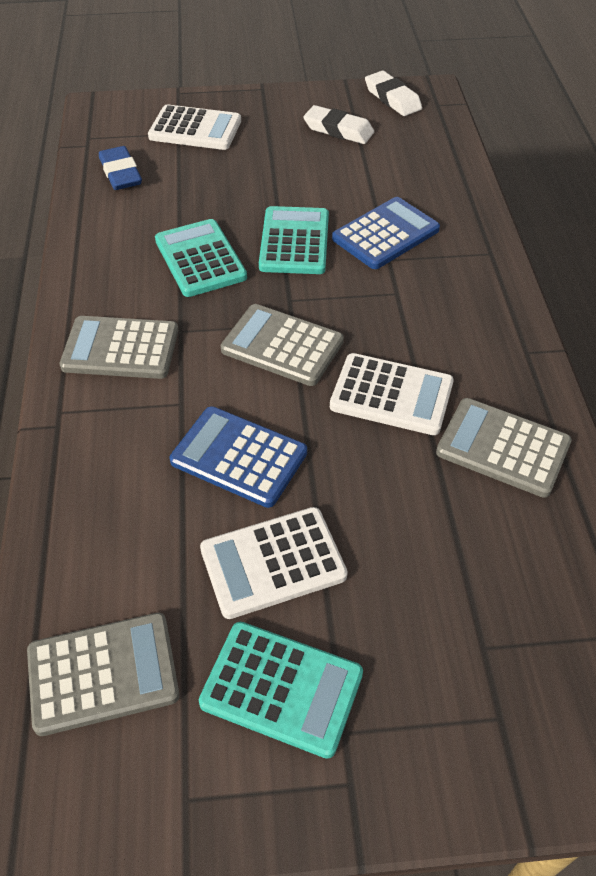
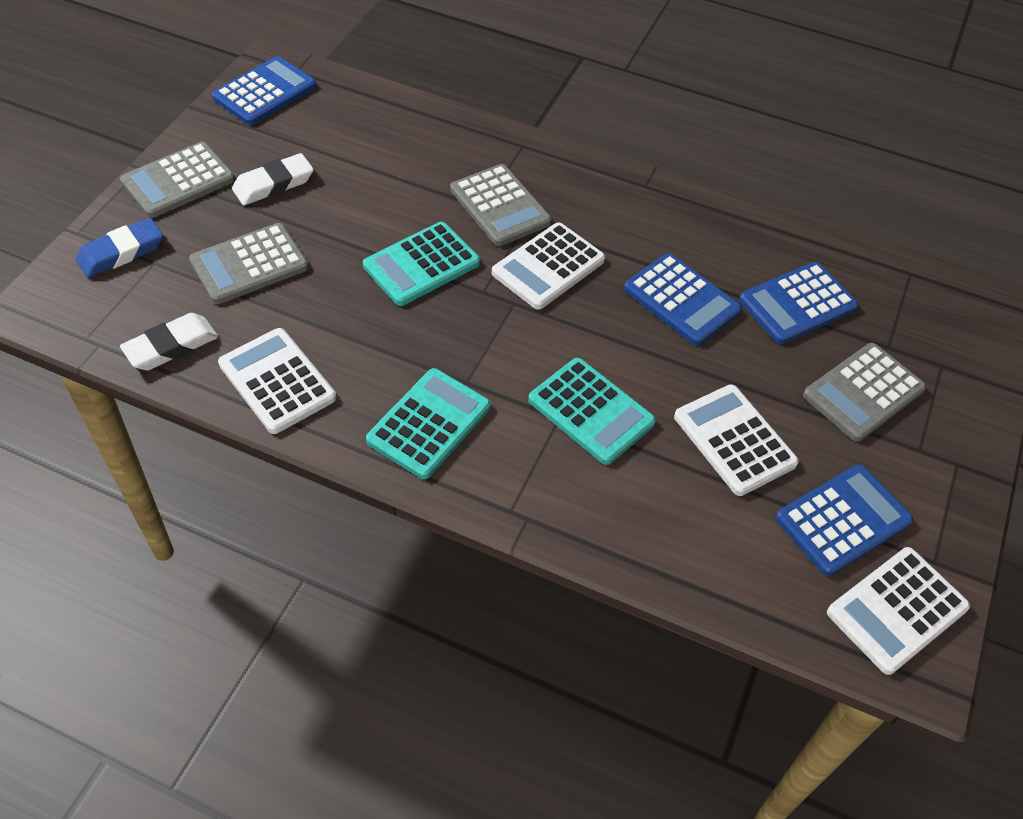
blue calculator: 2 -> 4
white calculator: 3 -> 4

